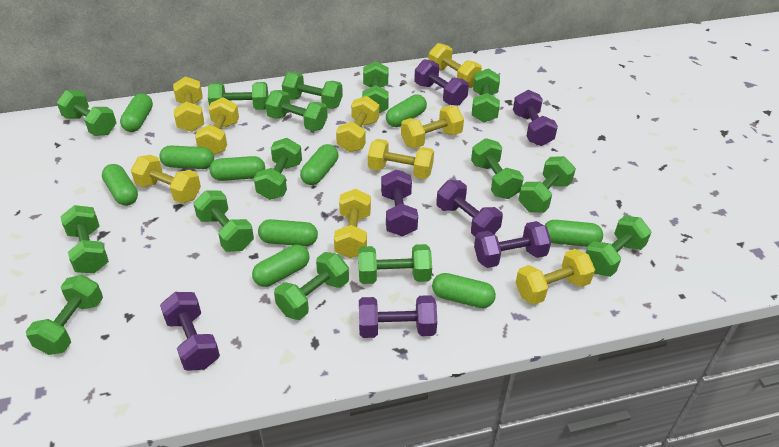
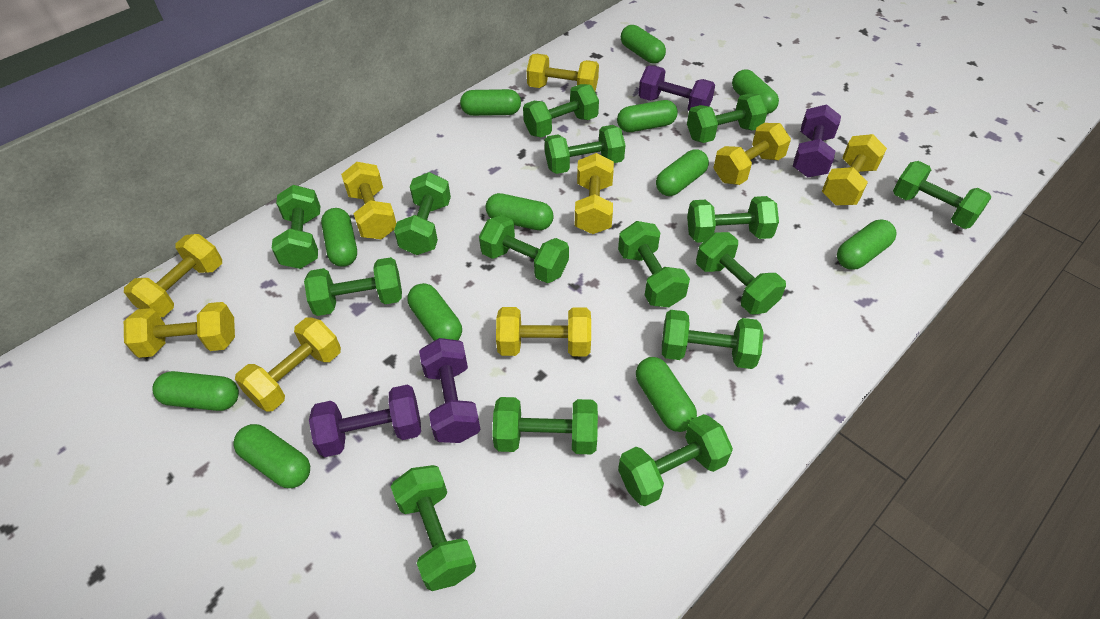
green capsule: 10 -> 12
purple dumbbell: 7 -> 4

